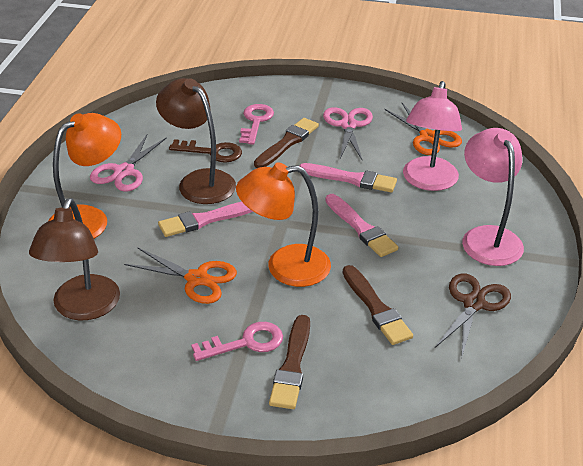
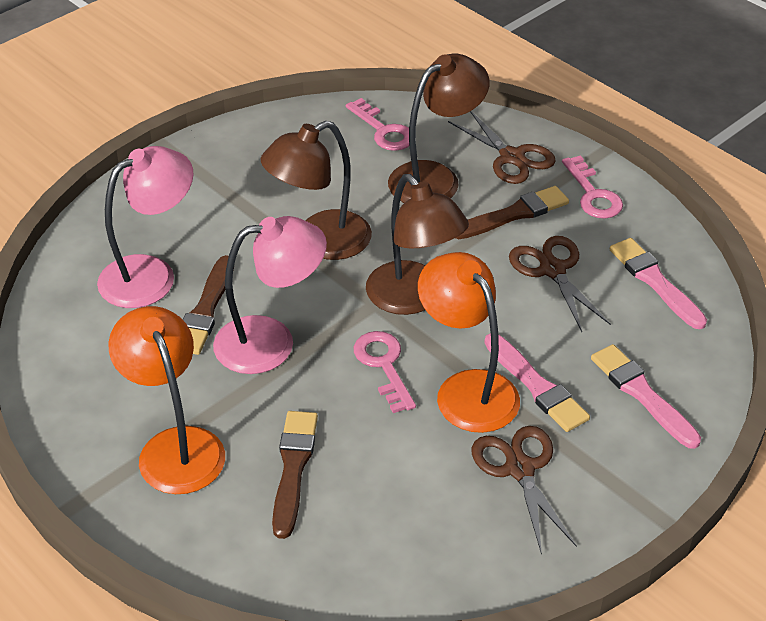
brown key: 1 -> 0
brown lamp: 2 -> 3
brown scissors: 1 -> 3
orange scissors: 2 -> 0
pink key: 2 -> 3
pink scissors: 2 -> 0

